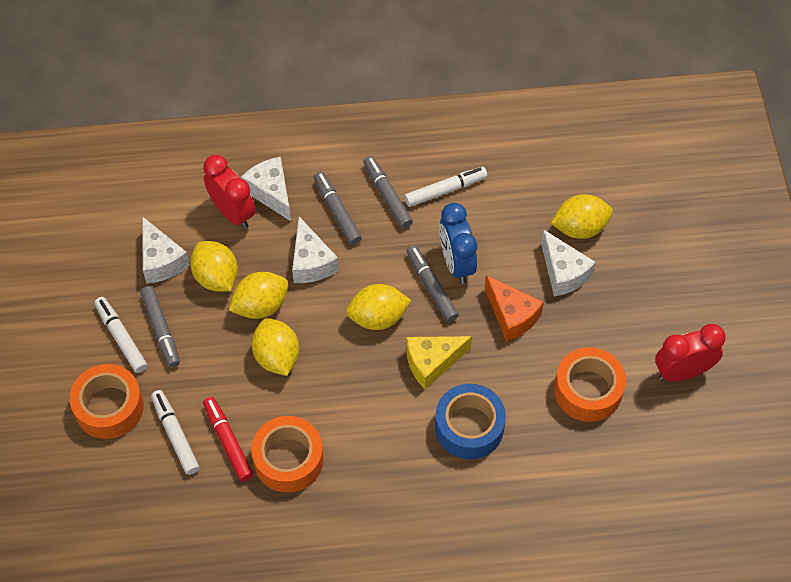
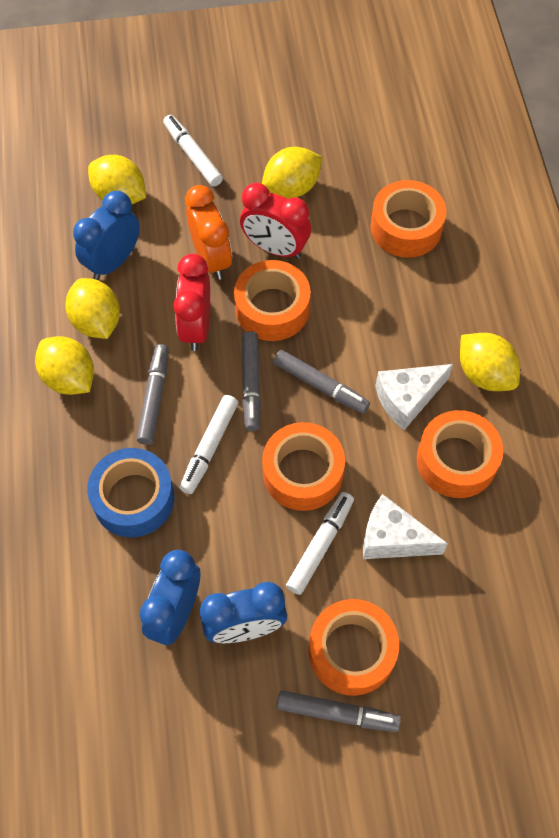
blue clock: 1 -> 3
orange cheese: 1 -> 0
orange clock: 0 -> 1
orange tape: 3 -> 5
red marker: 1 -> 0
white cheese: 4 -> 2
yellow cheese: 1 -> 0

